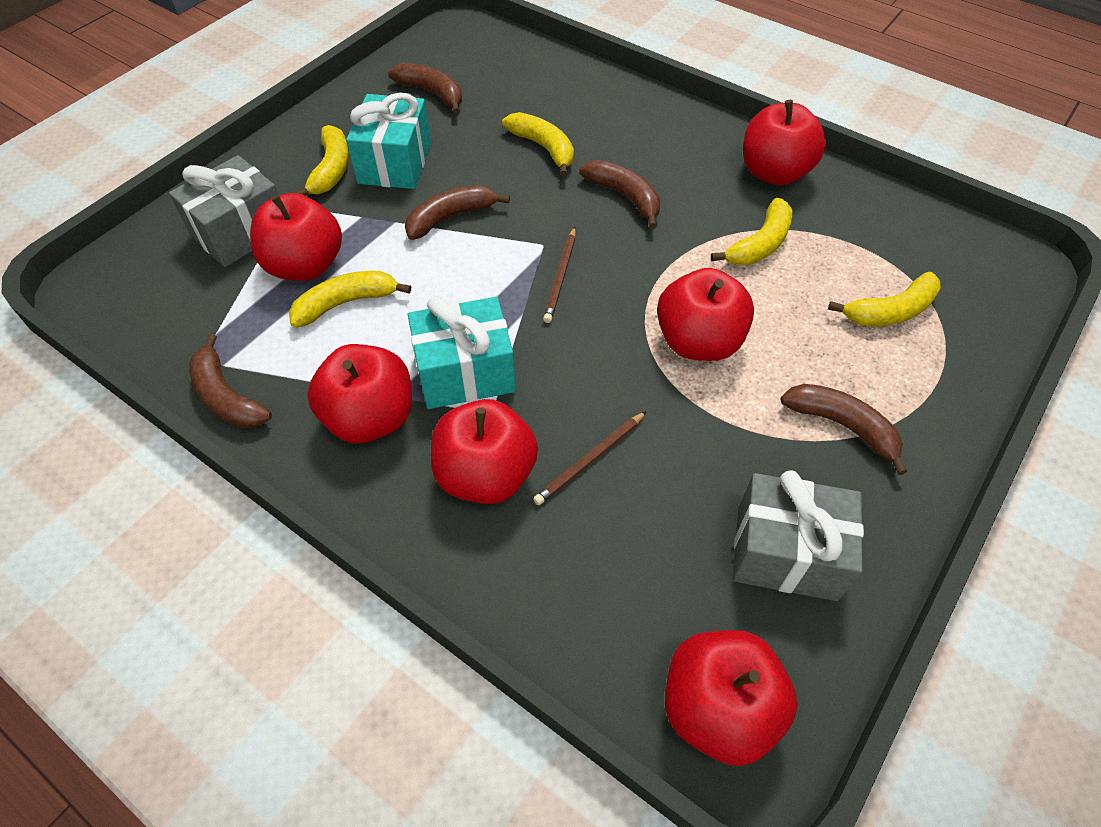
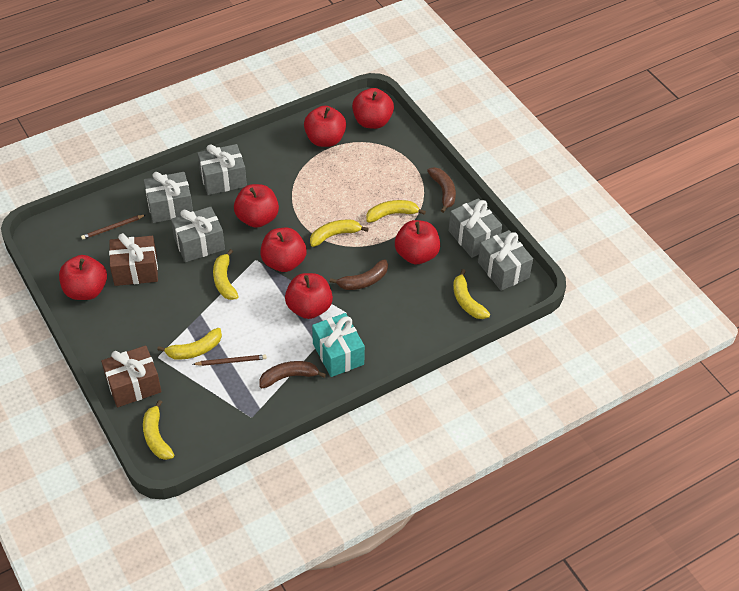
brown banana: 5 -> 3
brown gift: 0 -> 2
grey gift: 2 -> 5
red apple: 6 -> 7
turquoise gift: 2 -> 1
yellow banana: 5 -> 6

